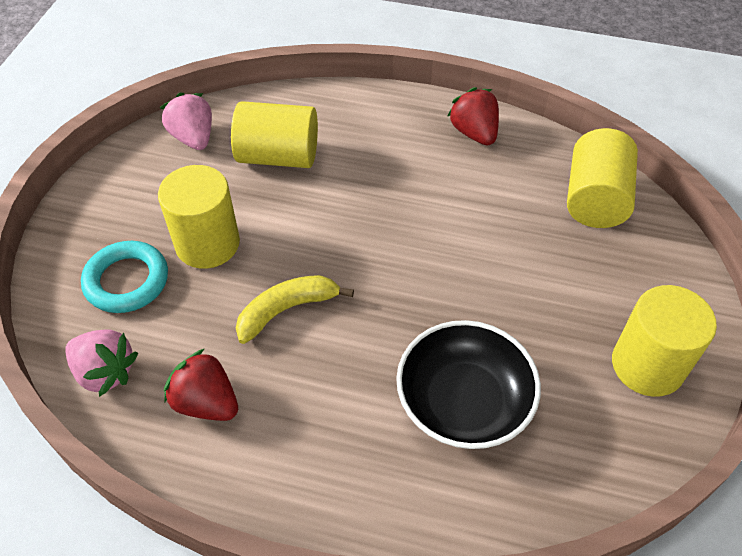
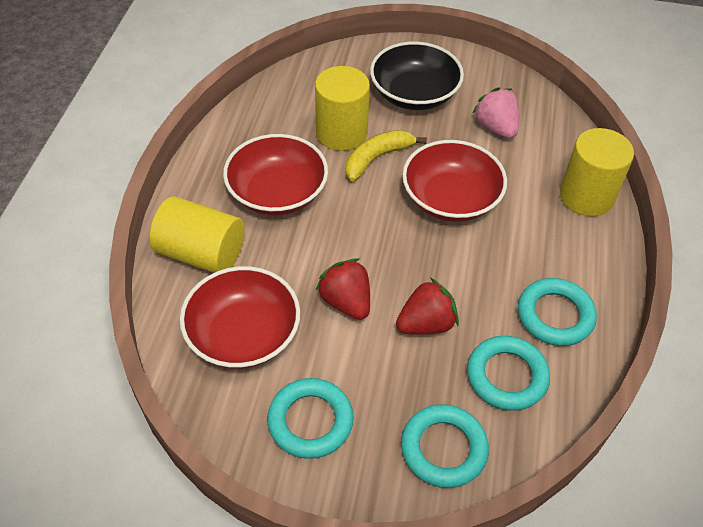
pink strawberry: 2 -> 1
red bowl: 0 -> 3
turquoise ring: 1 -> 4
yellow cylinder: 4 -> 3

